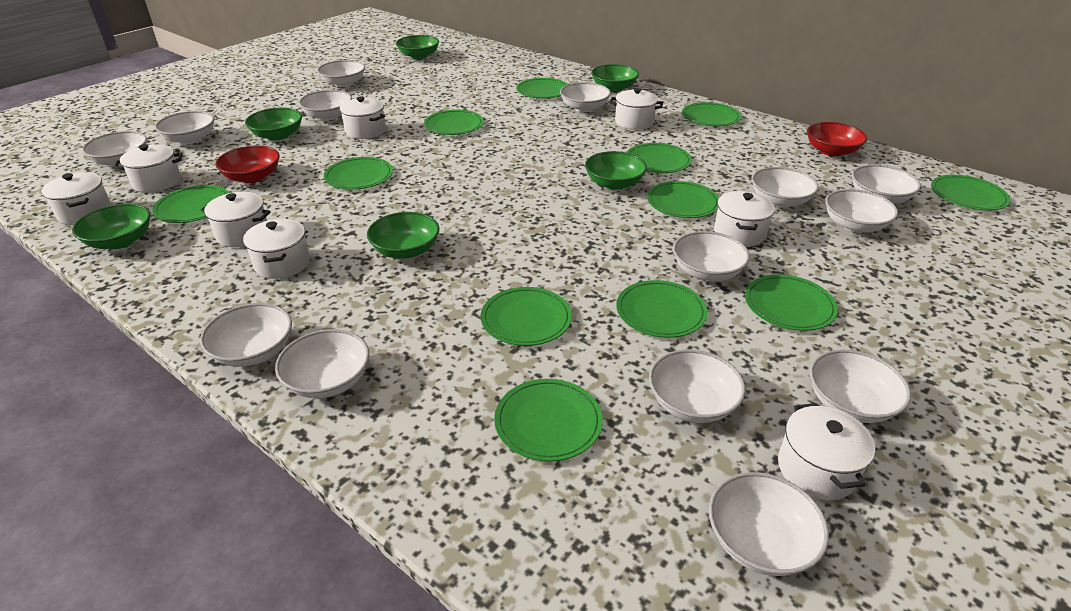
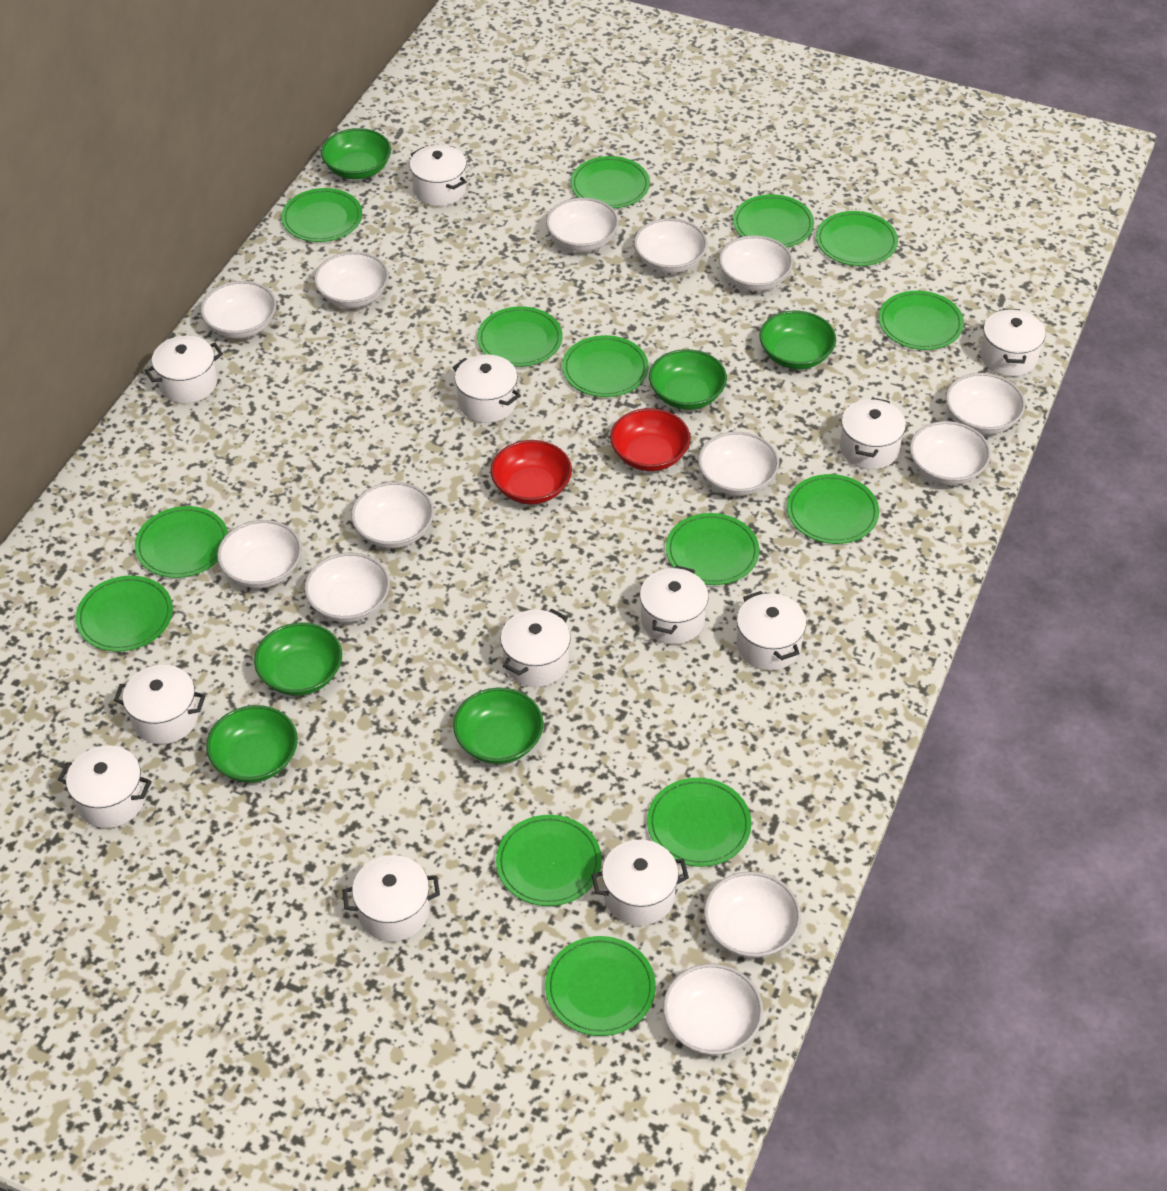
green plate: 12 -> 14
white bowl: 14 -> 13
white pot: 8 -> 12

